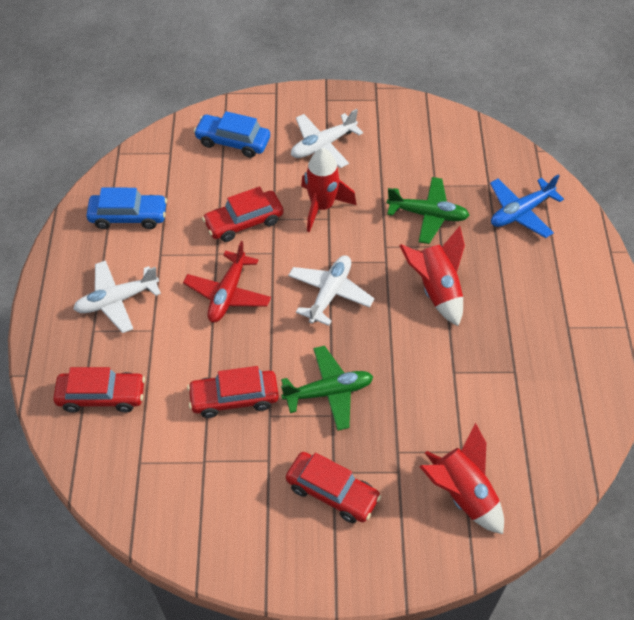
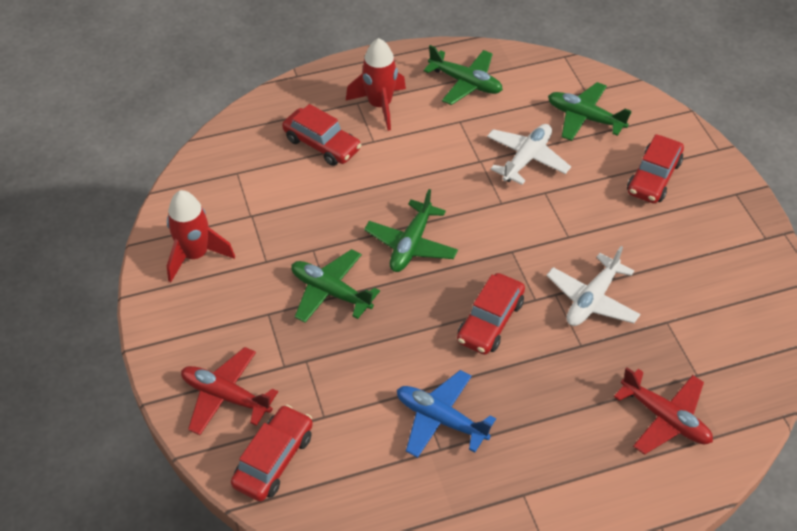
blue car: 2 -> 0
green plane: 2 -> 4
red plane: 1 -> 2
red rocket: 3 -> 2
white plane: 3 -> 2

